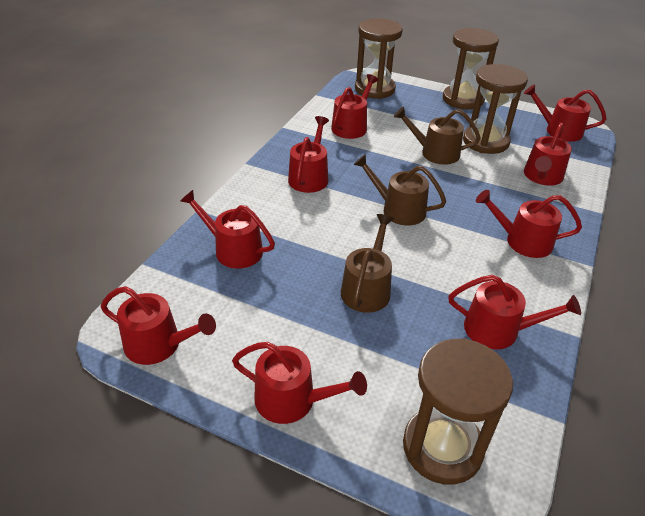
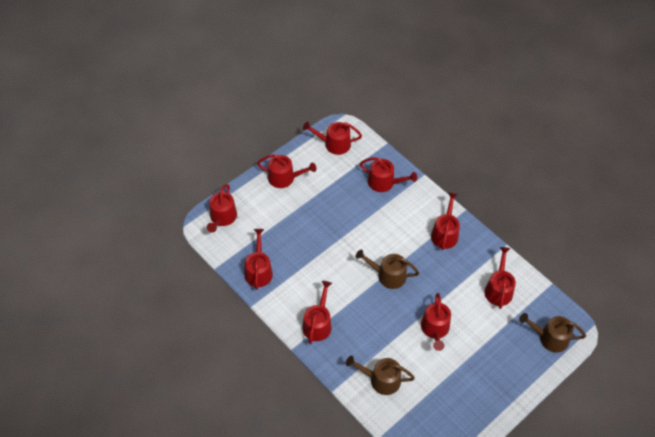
brown hourglass: 4 -> 0

